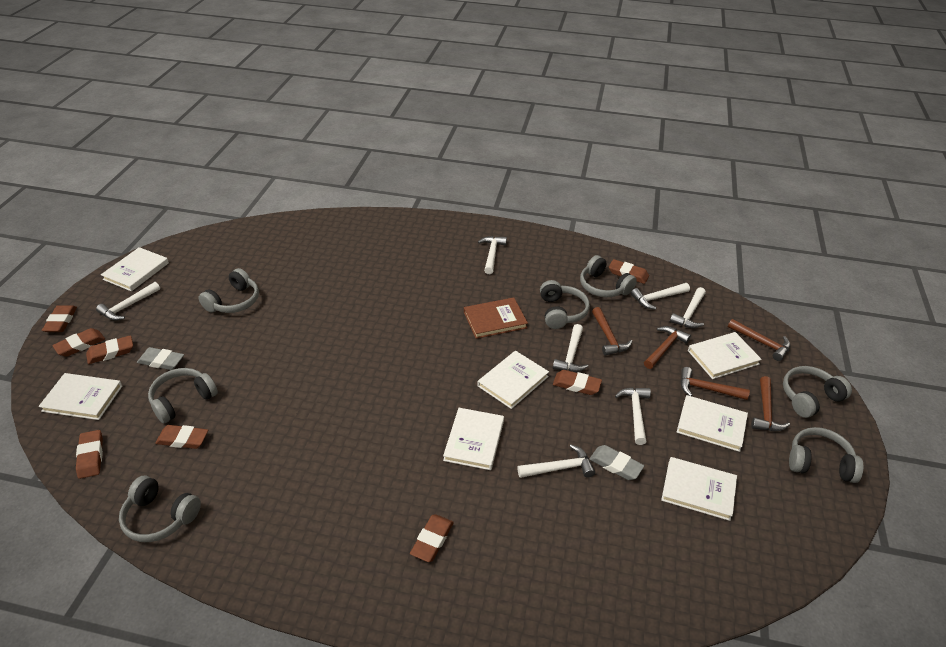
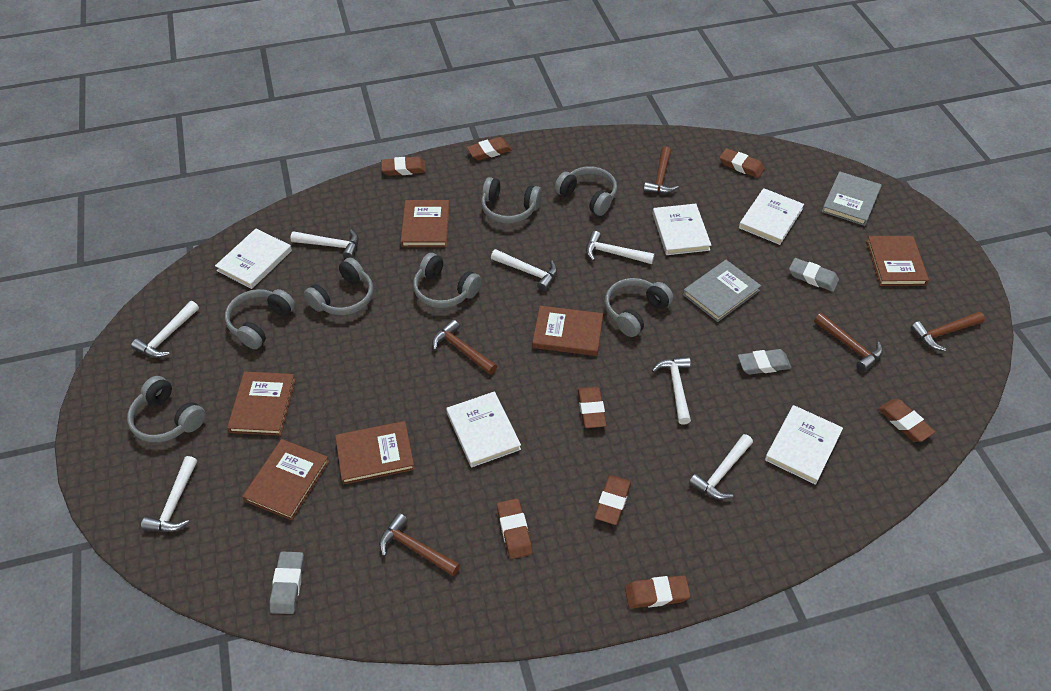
brown book: 1 -> 6
grey book: 0 -> 2
grey eraser: 2 -> 3
white book: 7 -> 5

